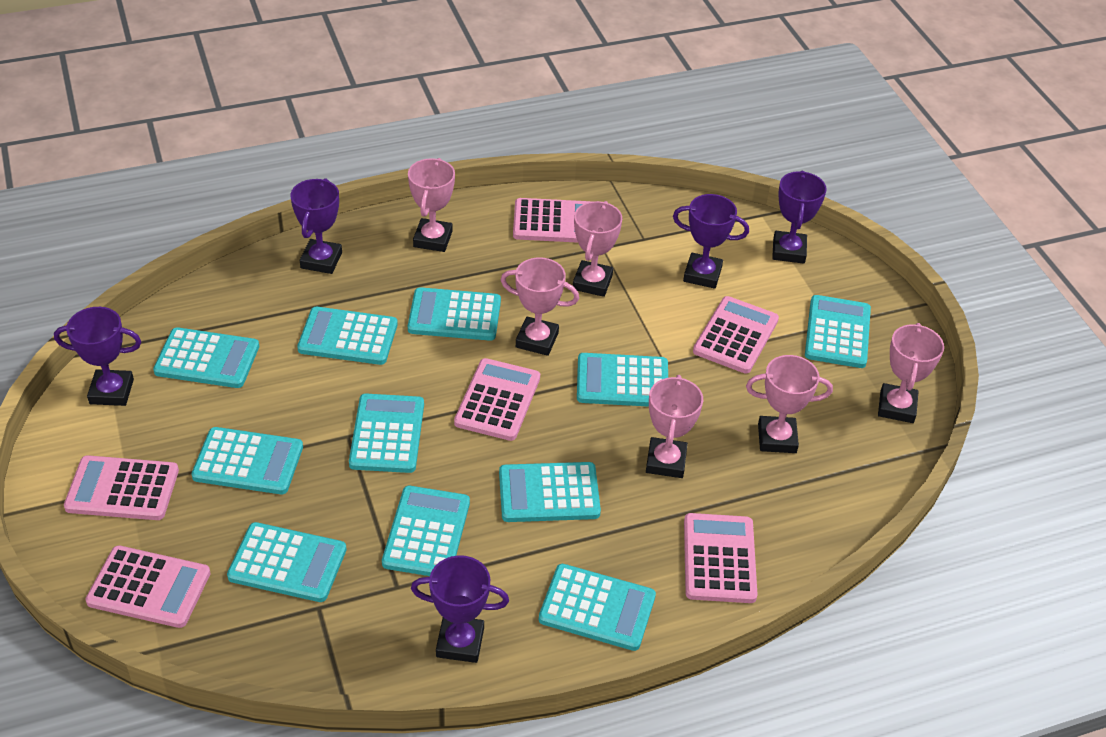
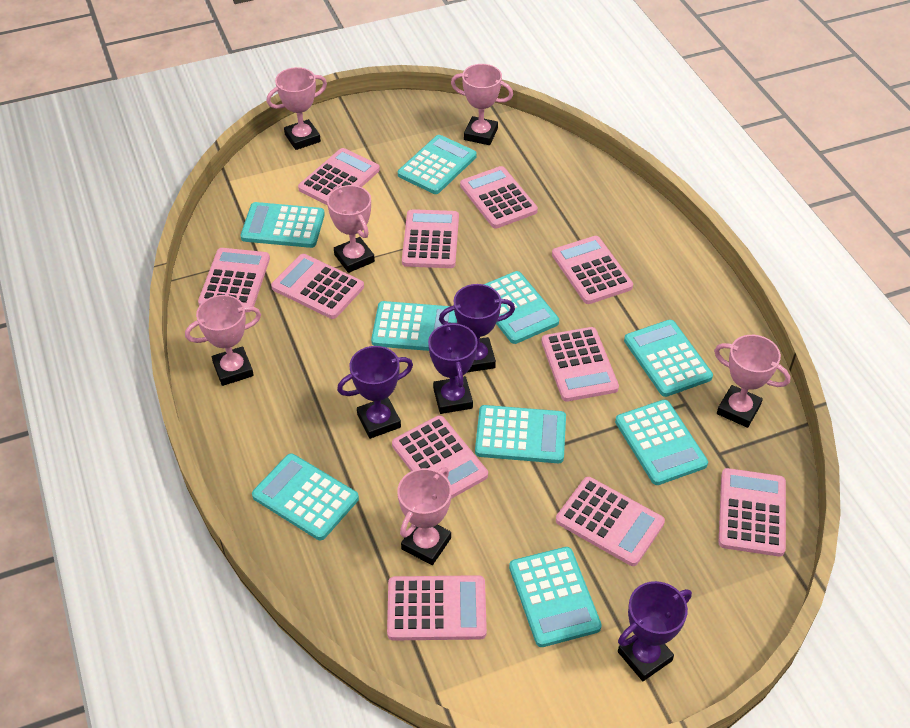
pink calculator: 6 -> 11
purple trophy: 5 -> 4
turquoise calculator: 11 -> 9

